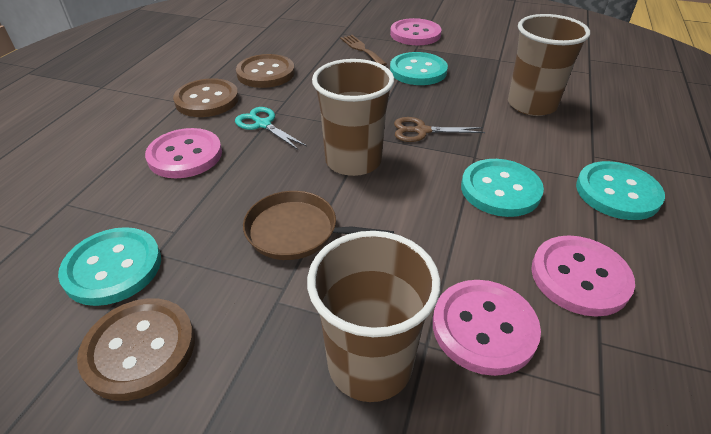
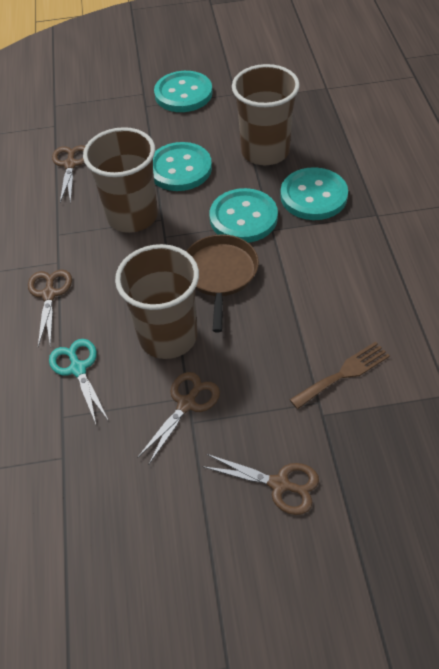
brown button: 3 -> 0
brown scissors: 1 -> 4
pink button: 4 -> 0

